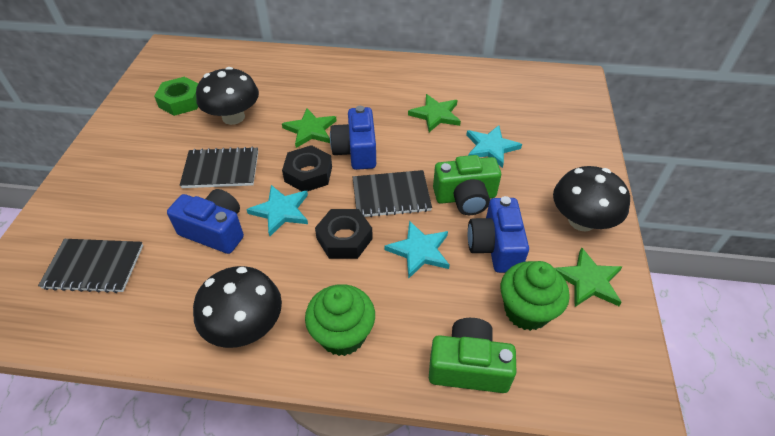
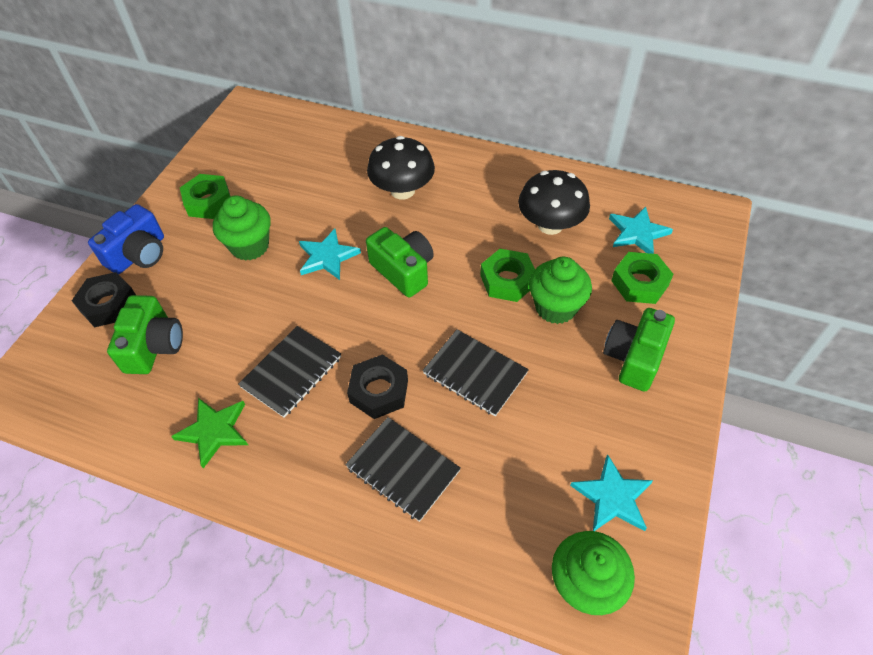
black mushroom: 3 -> 2
blue camera: 3 -> 1
green camera: 2 -> 3
green cupcake: 2 -> 3
green nut: 1 -> 3
green star: 3 -> 1

